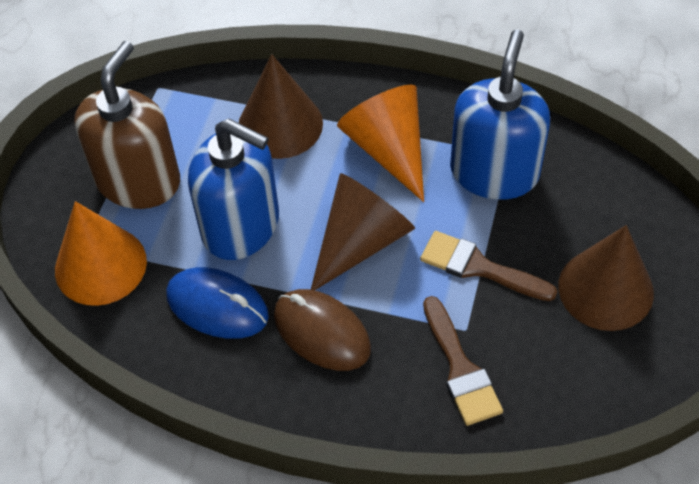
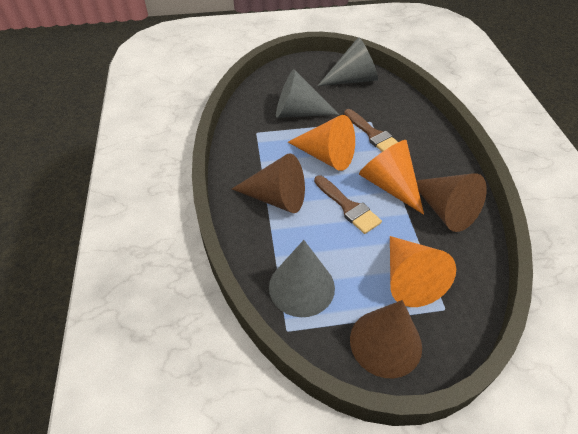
blue mouse: 1 -> 0
blue soap dispenser: 2 -> 0
brown mouse: 1 -> 0
brown soap dispenser: 1 -> 0
grey cone: 0 -> 3
orange cone: 2 -> 3

